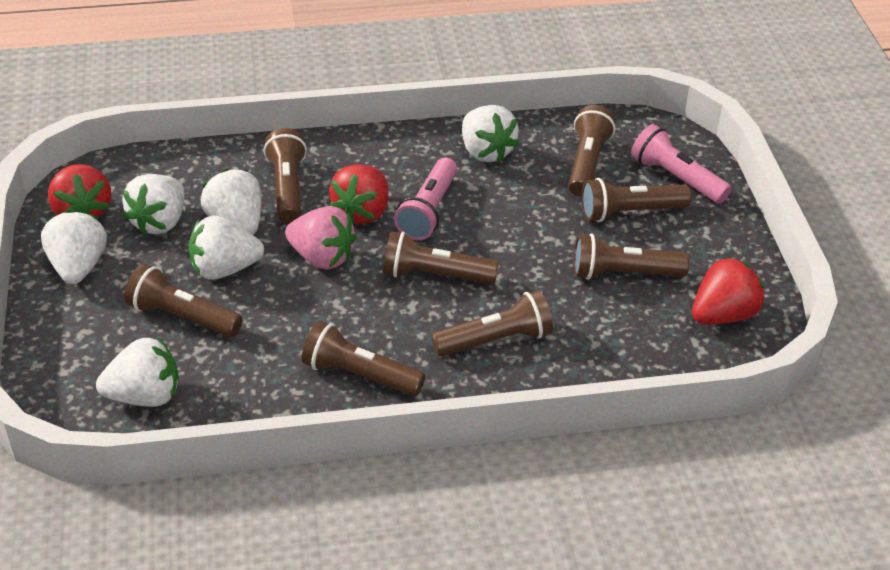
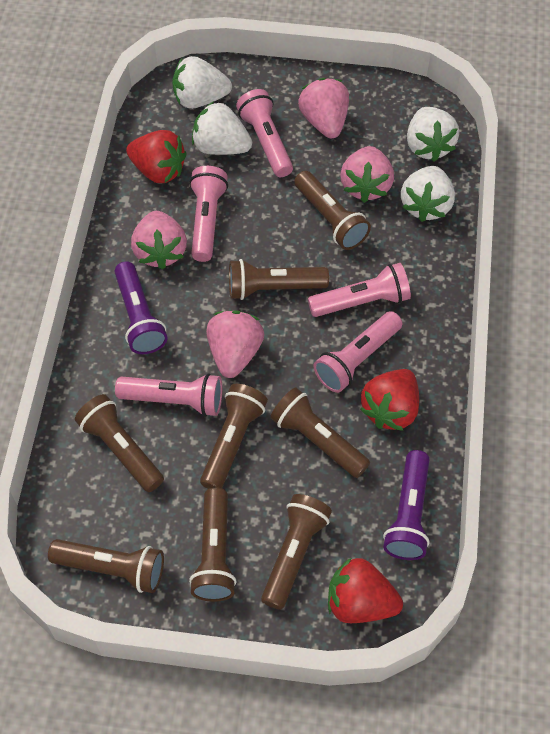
pink flashlight: 2 -> 5
pink strawberry: 1 -> 4
purple flashlight: 0 -> 2
white strawberry: 6 -> 4

